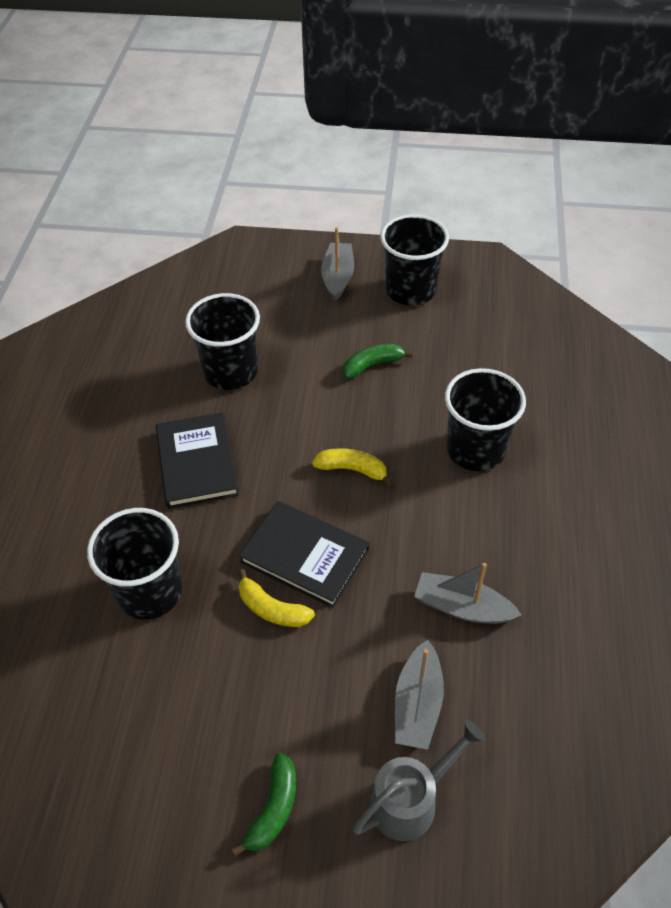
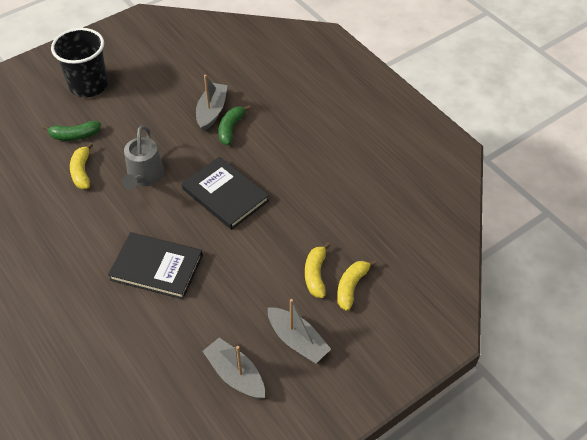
black cup: 4 -> 1
yellow banana: 2 -> 3

